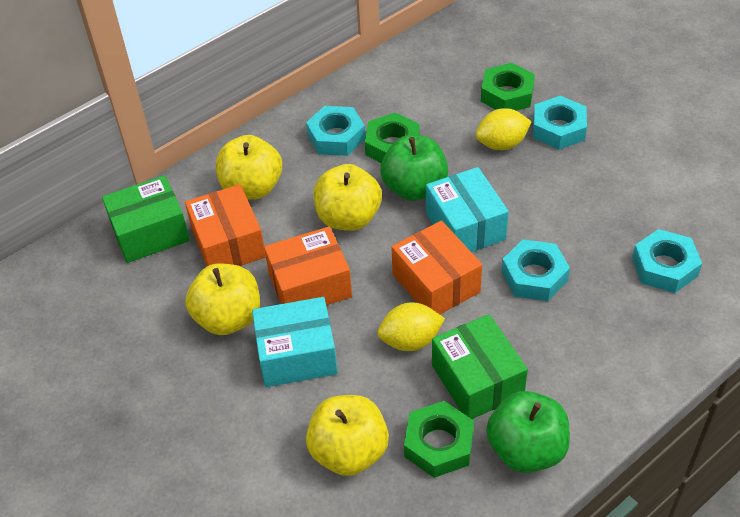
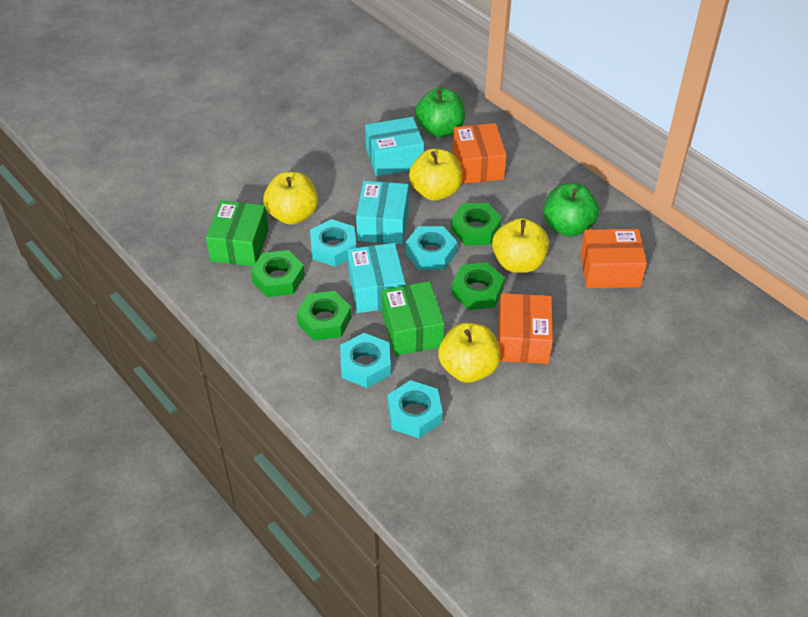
green nut: 3 -> 4
turquoise box: 2 -> 3
yellow lemon: 2 -> 0

